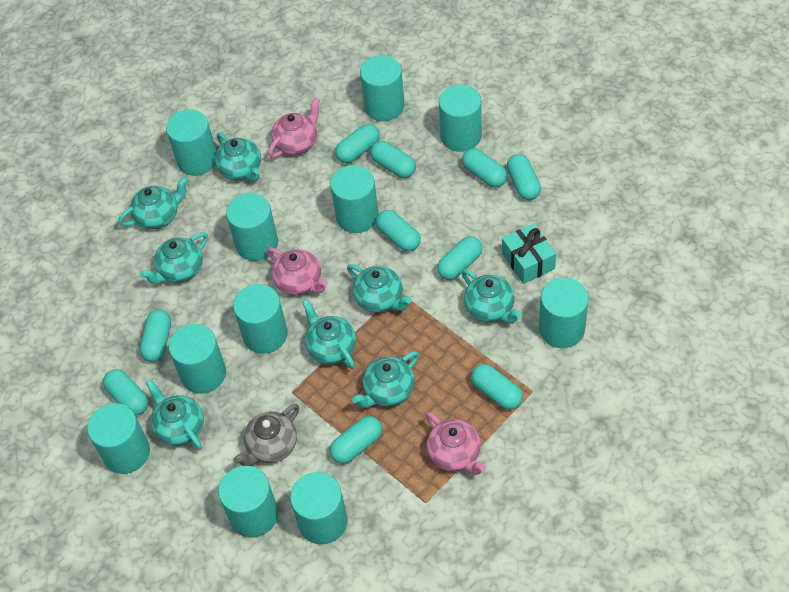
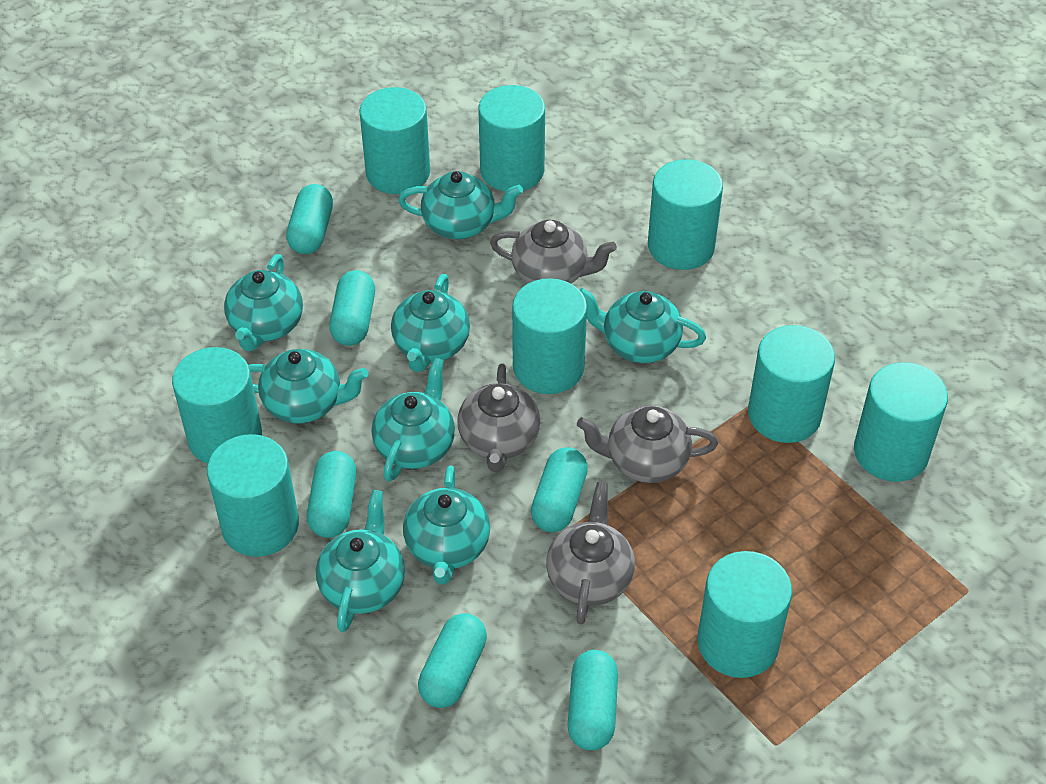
grey teapot: 1 -> 4
pink teapot: 3 -> 0
turquoise capsule: 10 -> 6
turquoise cylinder: 11 -> 9
turquoise gift: 1 -> 0

